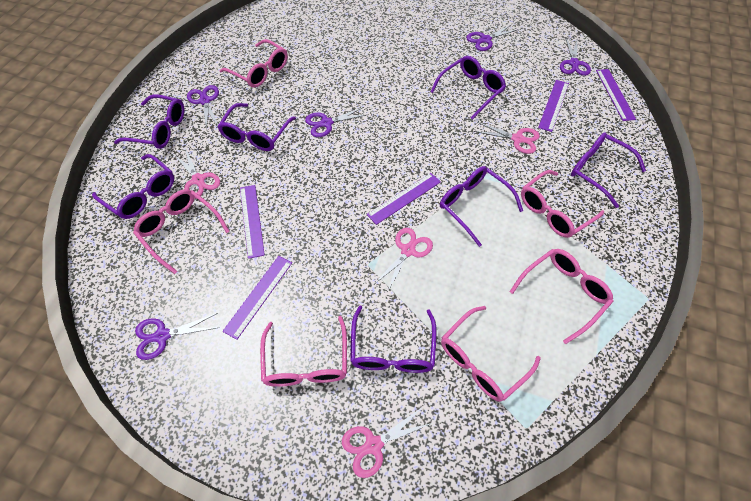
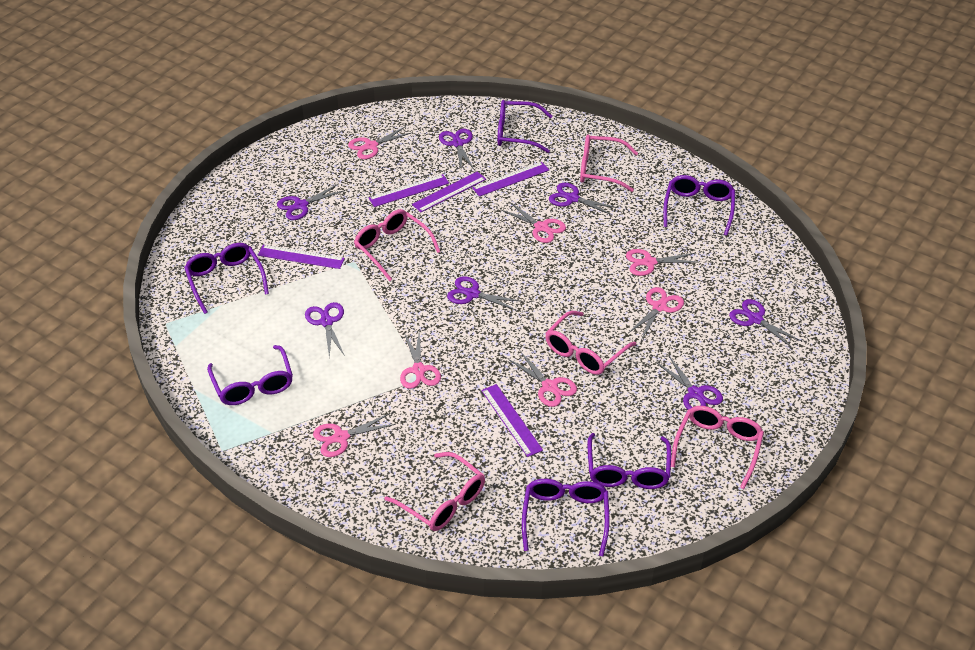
pink glasses: 6 -> 5
pink scissors: 4 -> 7
purple glasses: 7 -> 6
purple scissors: 5 -> 7

